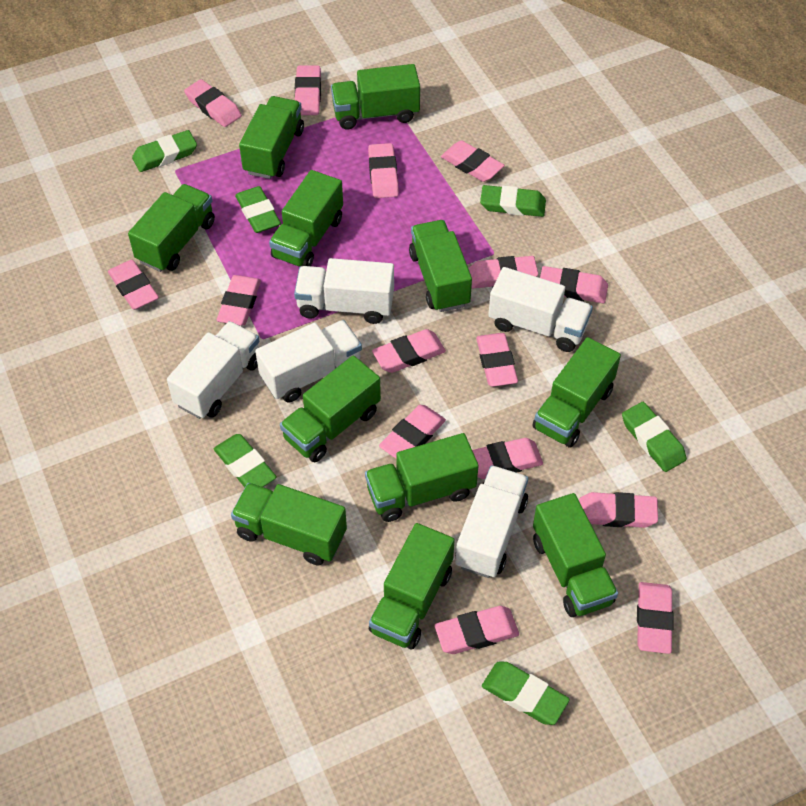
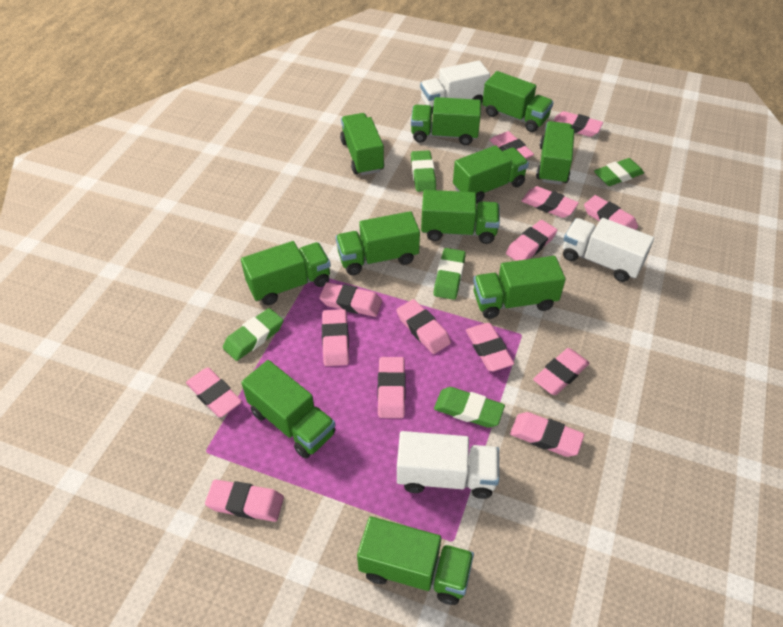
green eraser: 6 -> 5
pink eraser: 15 -> 14
white truck: 5 -> 3

